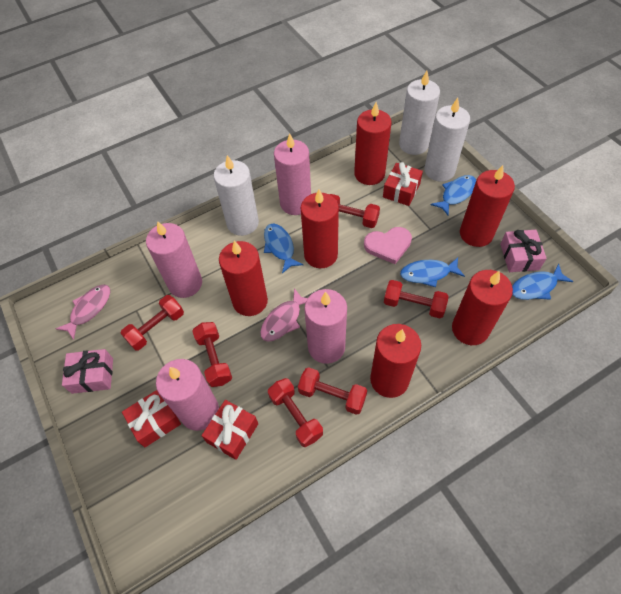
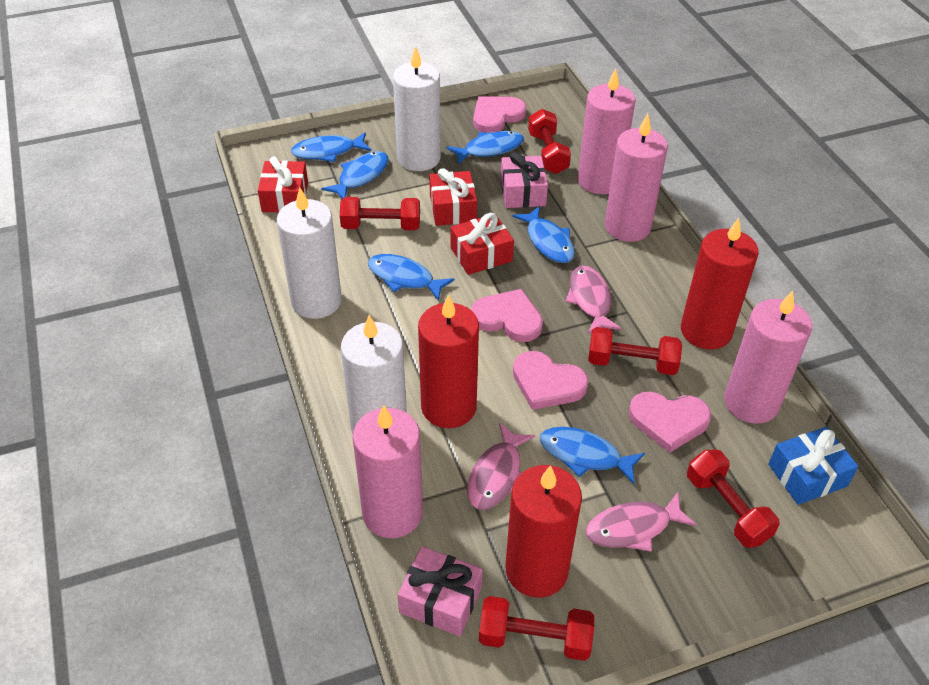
blue fish: 4 -> 6
blue gift: 0 -> 1
pink fish: 2 -> 3
pink heart: 1 -> 4
red candle: 6 -> 3
red dumbbell: 6 -> 5

